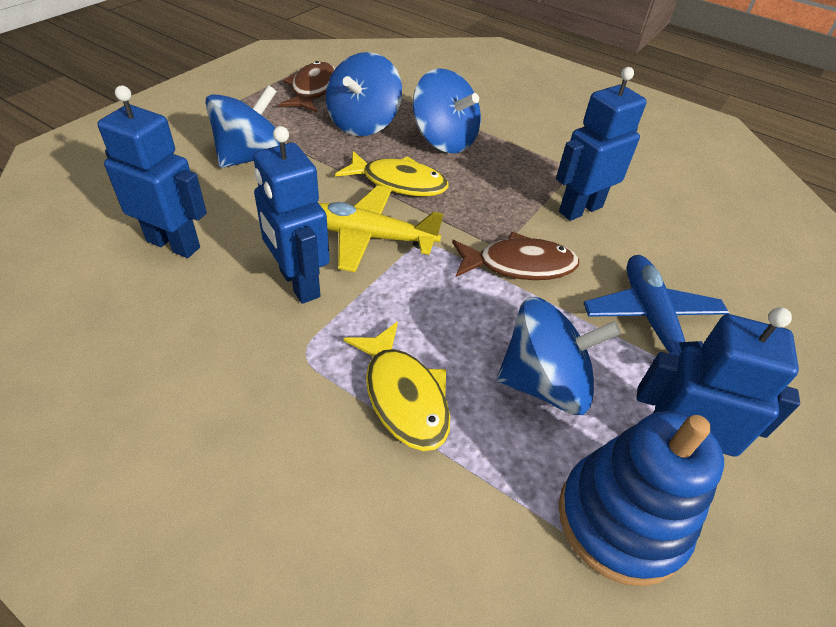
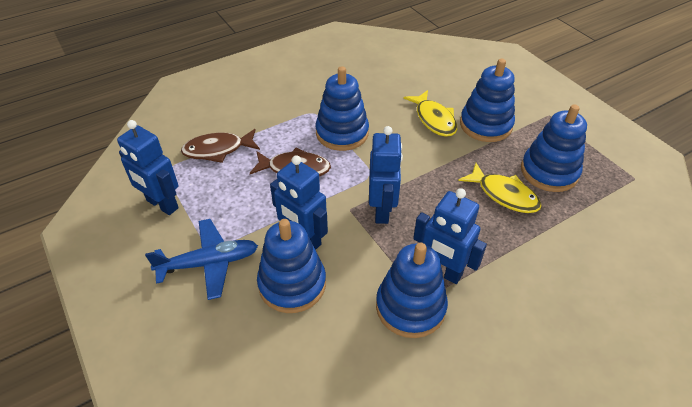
blue spinning top: 4 -> 0
blue stacking toy: 1 -> 5
yellow plane: 1 -> 0

